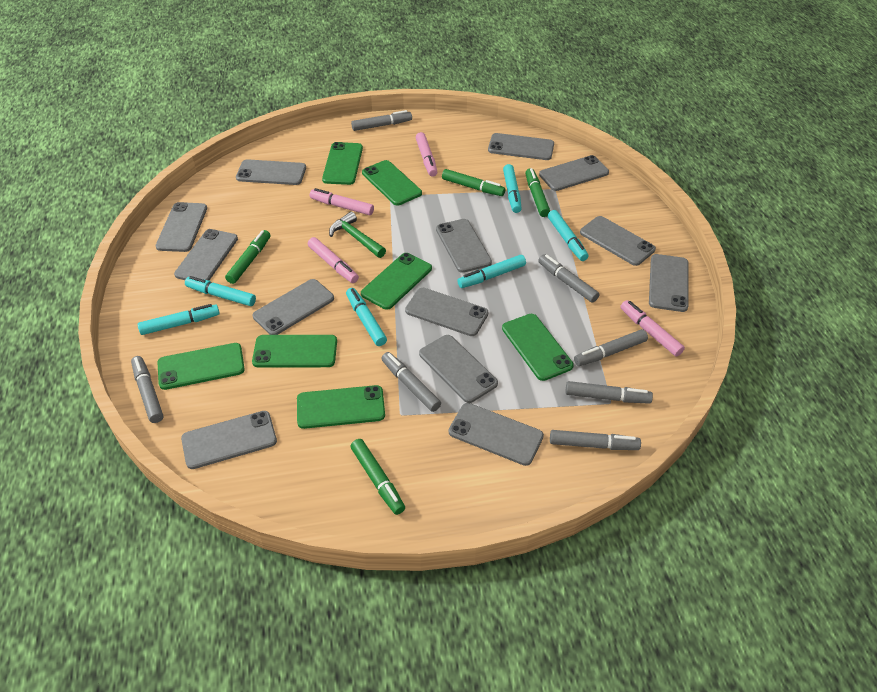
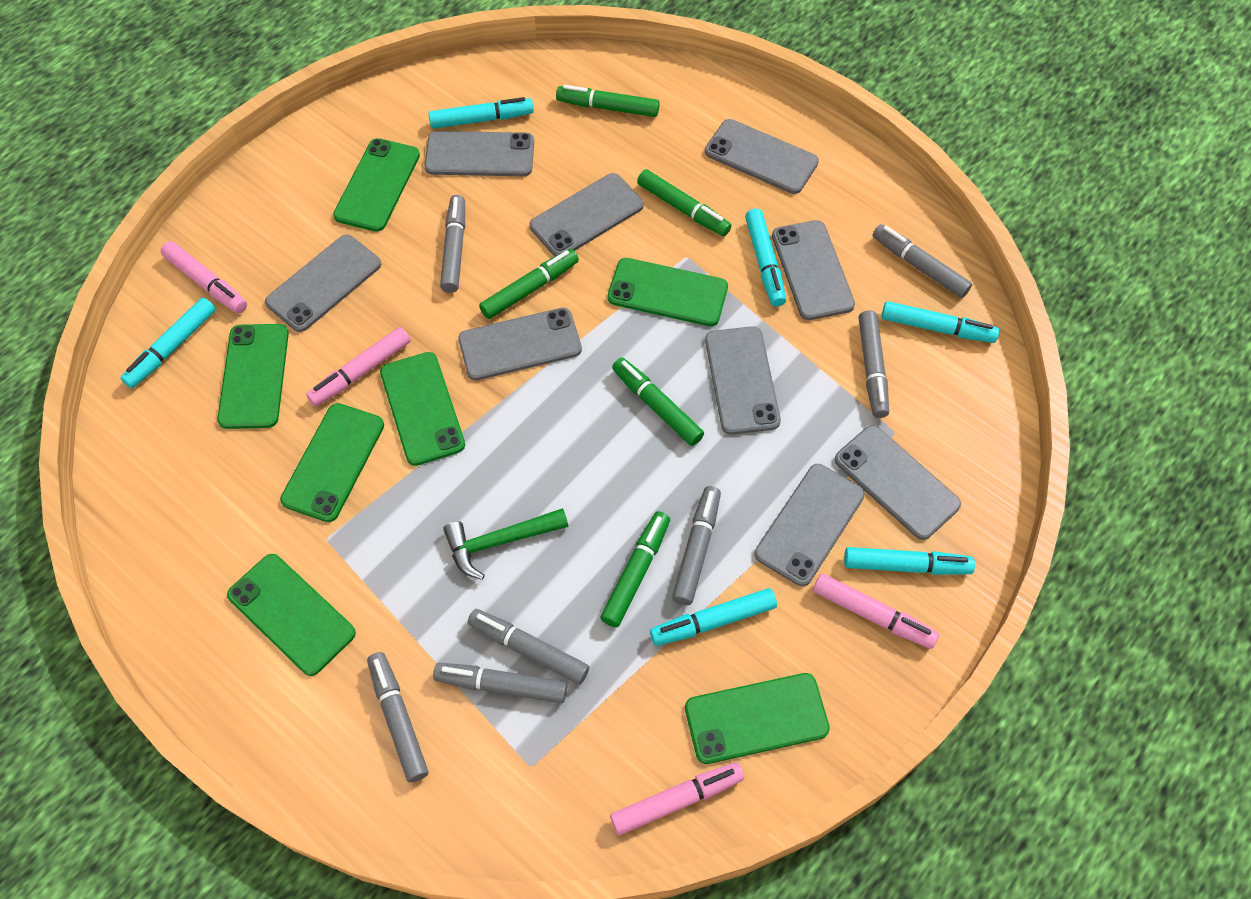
green marker: 4 -> 5
grey phone: 13 -> 9

